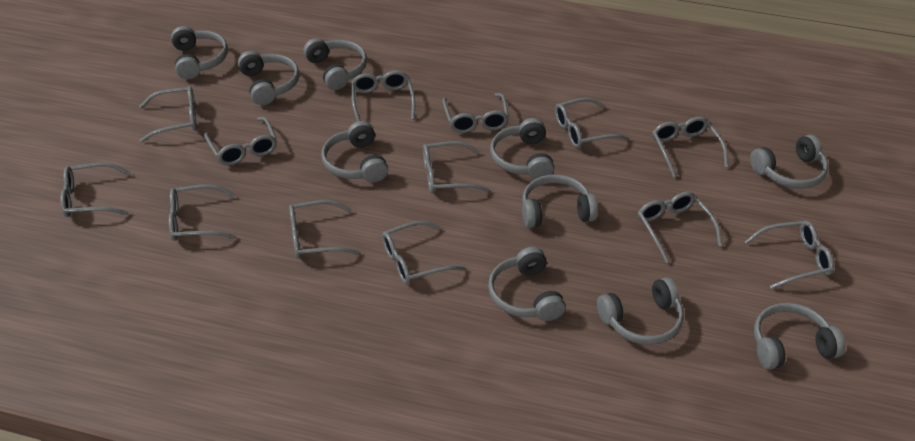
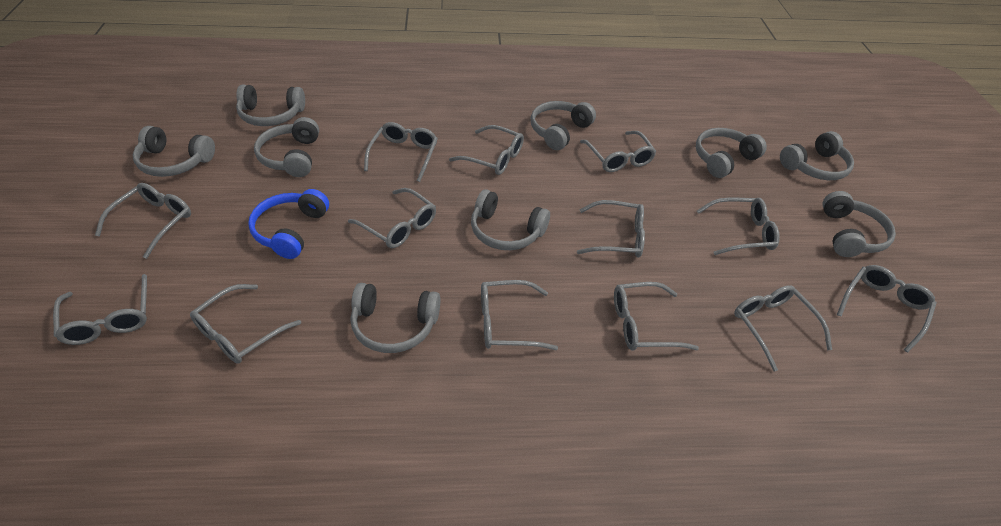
blue headphones: 0 -> 1
grey headphones: 10 -> 9

